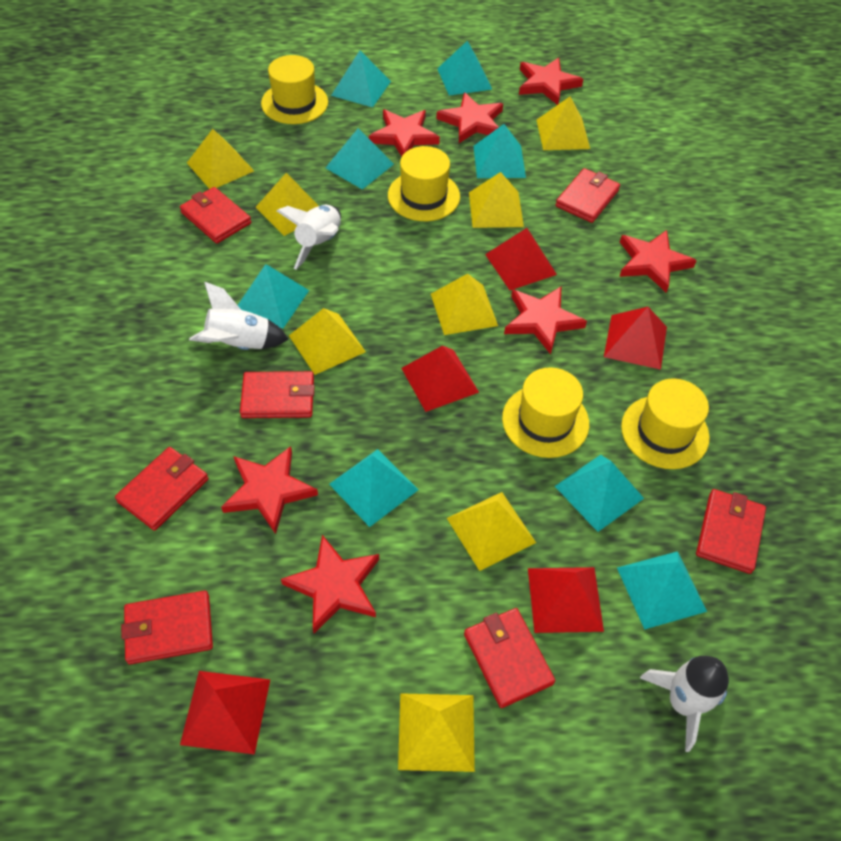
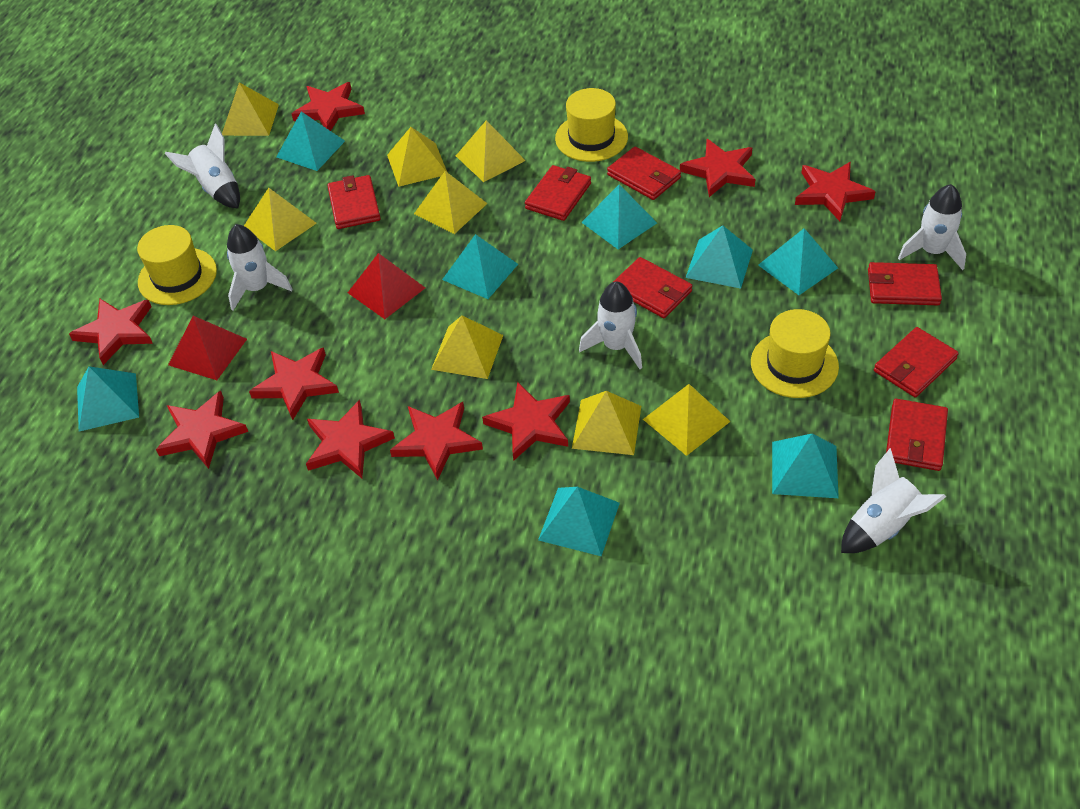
red pyramid: 5 -> 2
red star: 7 -> 9
white rocket: 3 -> 5
yellow hat: 4 -> 3

